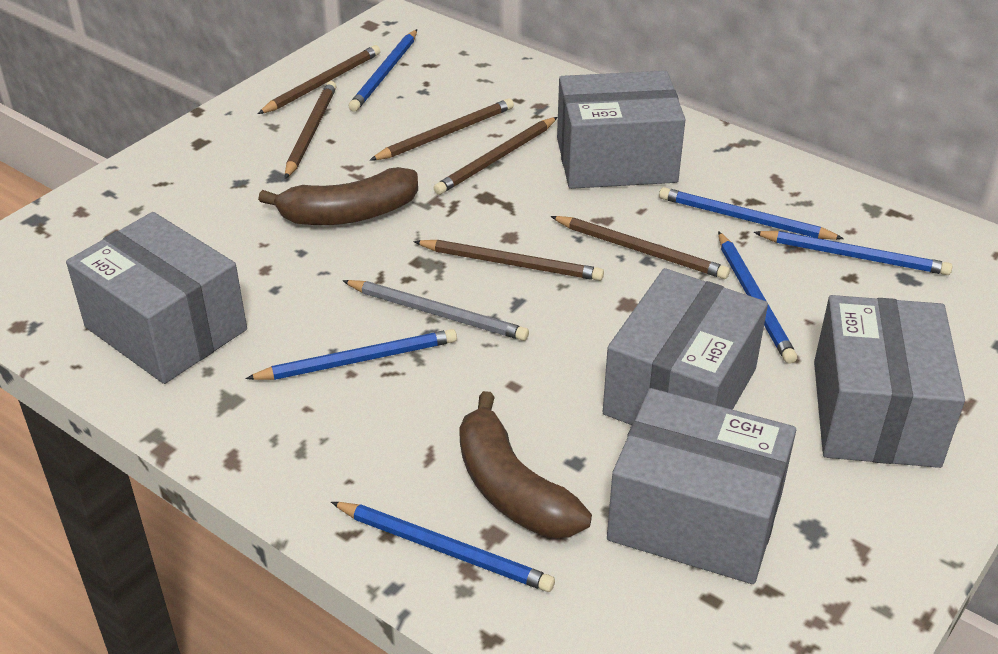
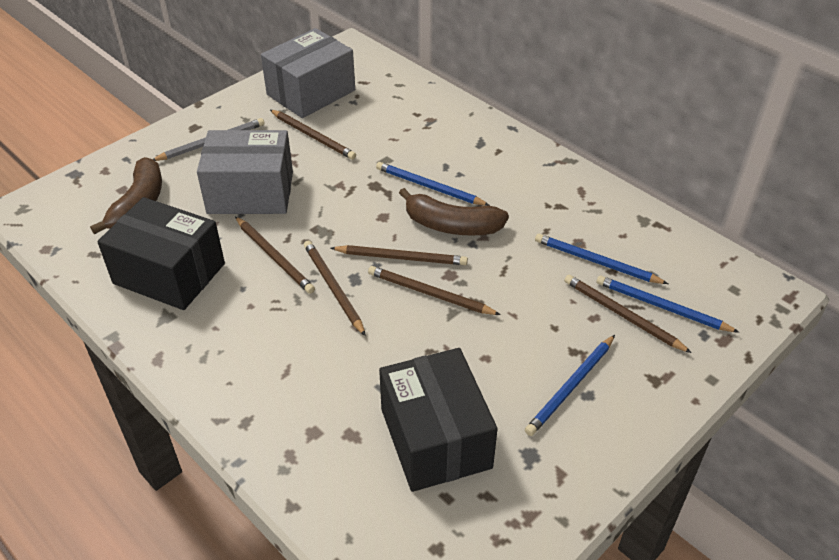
black box: 0 -> 2
blue pencil: 6 -> 4
grey box: 5 -> 2

